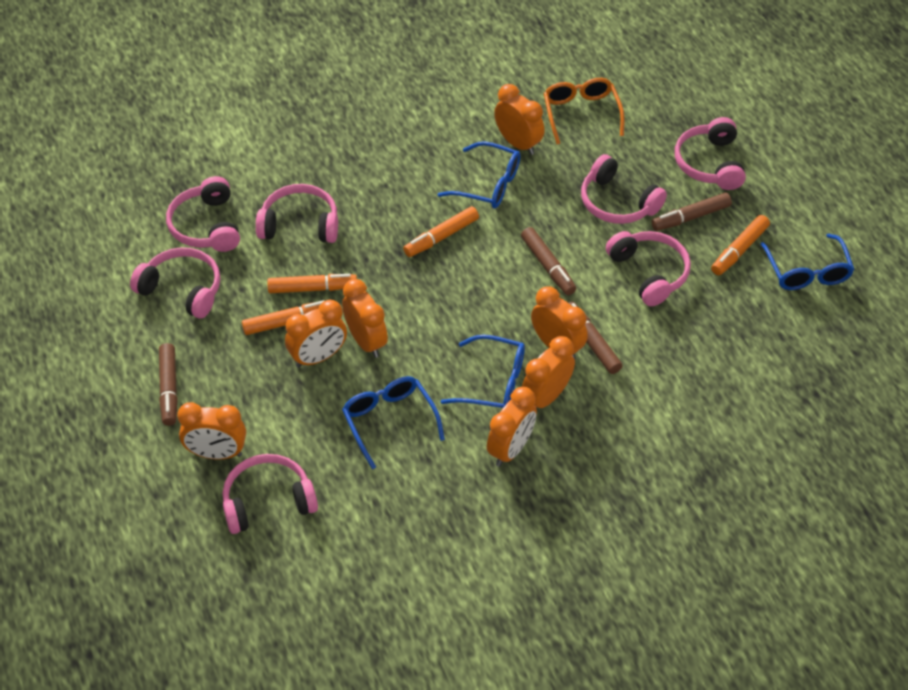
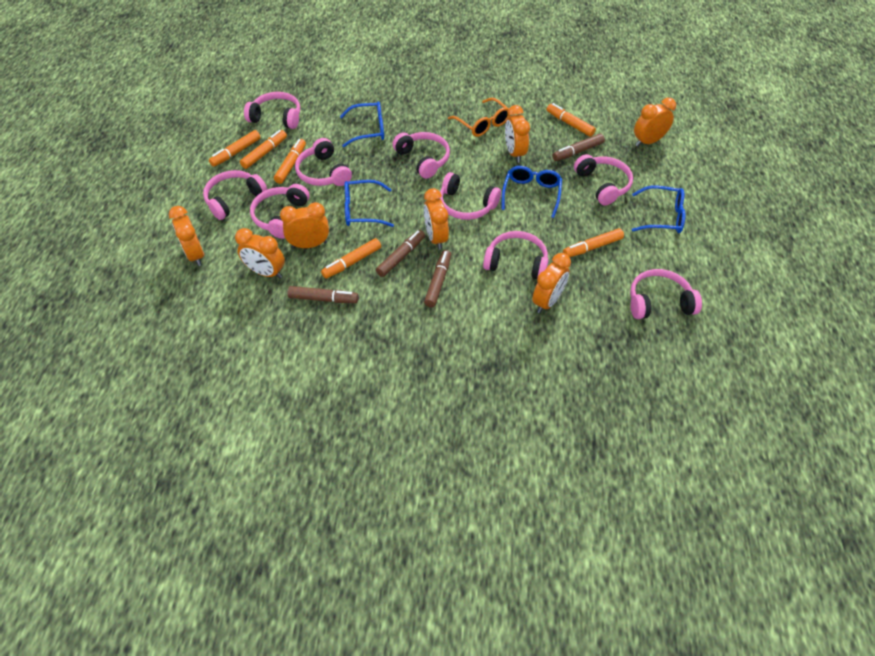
orange marker: 4 -> 6
pink headphones: 7 -> 9

